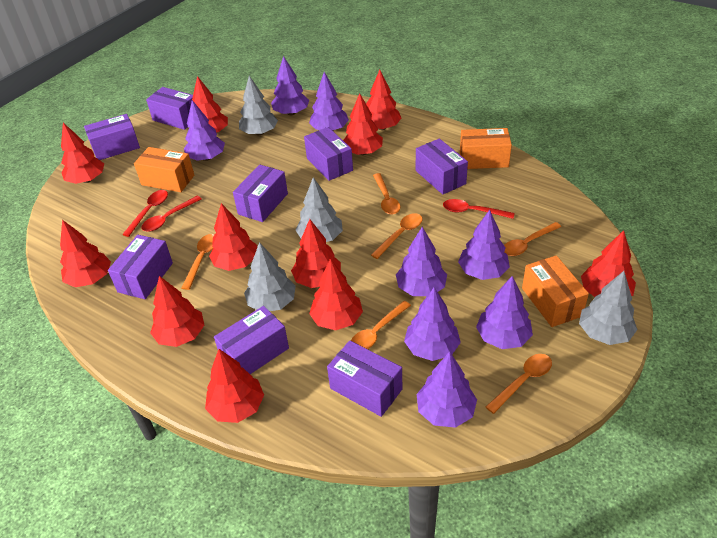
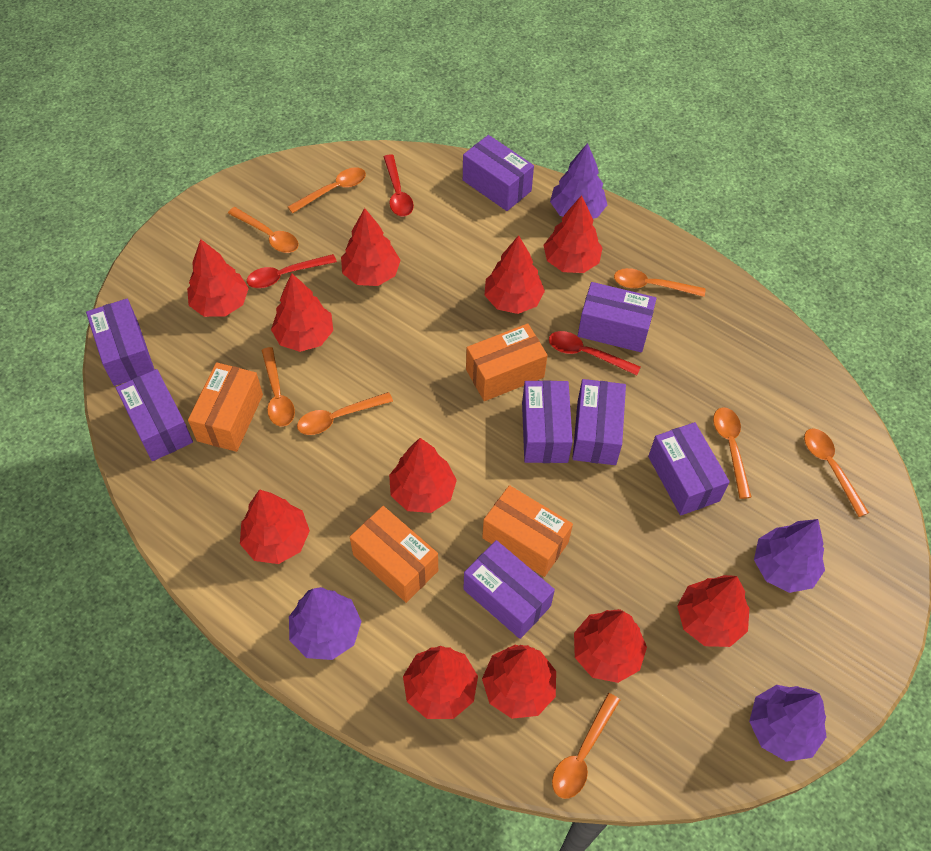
grey tree: 4 -> 0
orange box: 3 -> 4
orange spoon: 6 -> 8
purple tree: 8 -> 4

